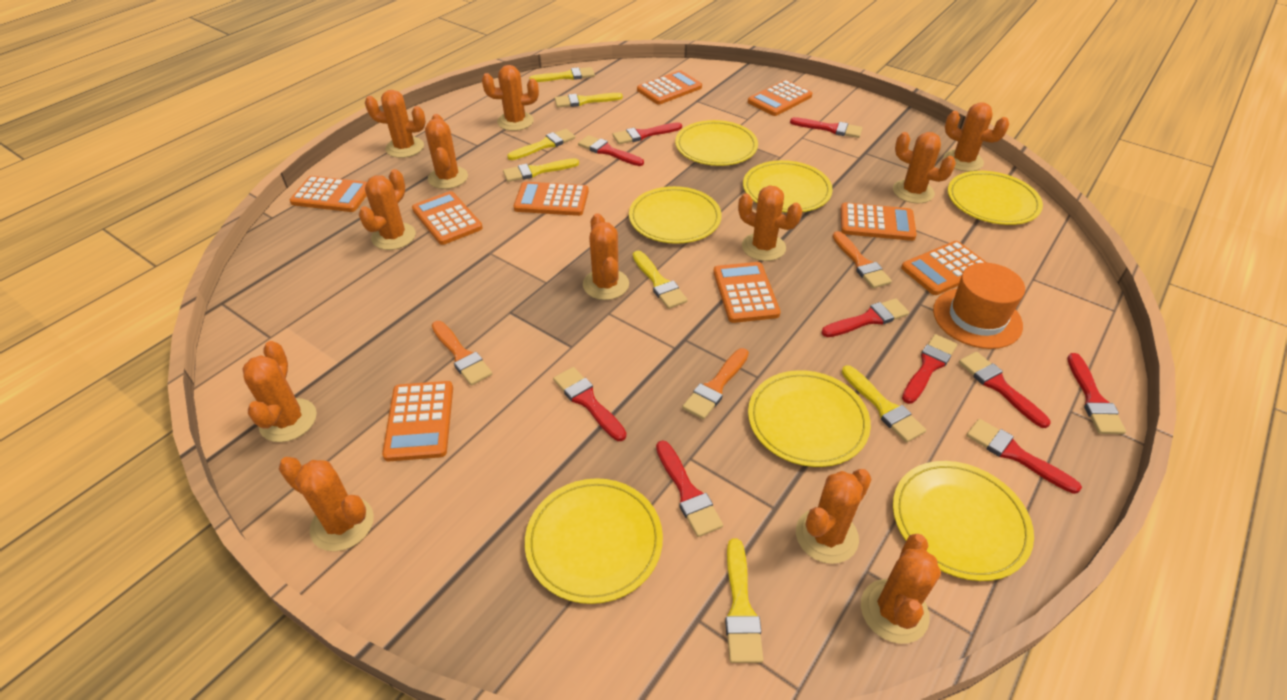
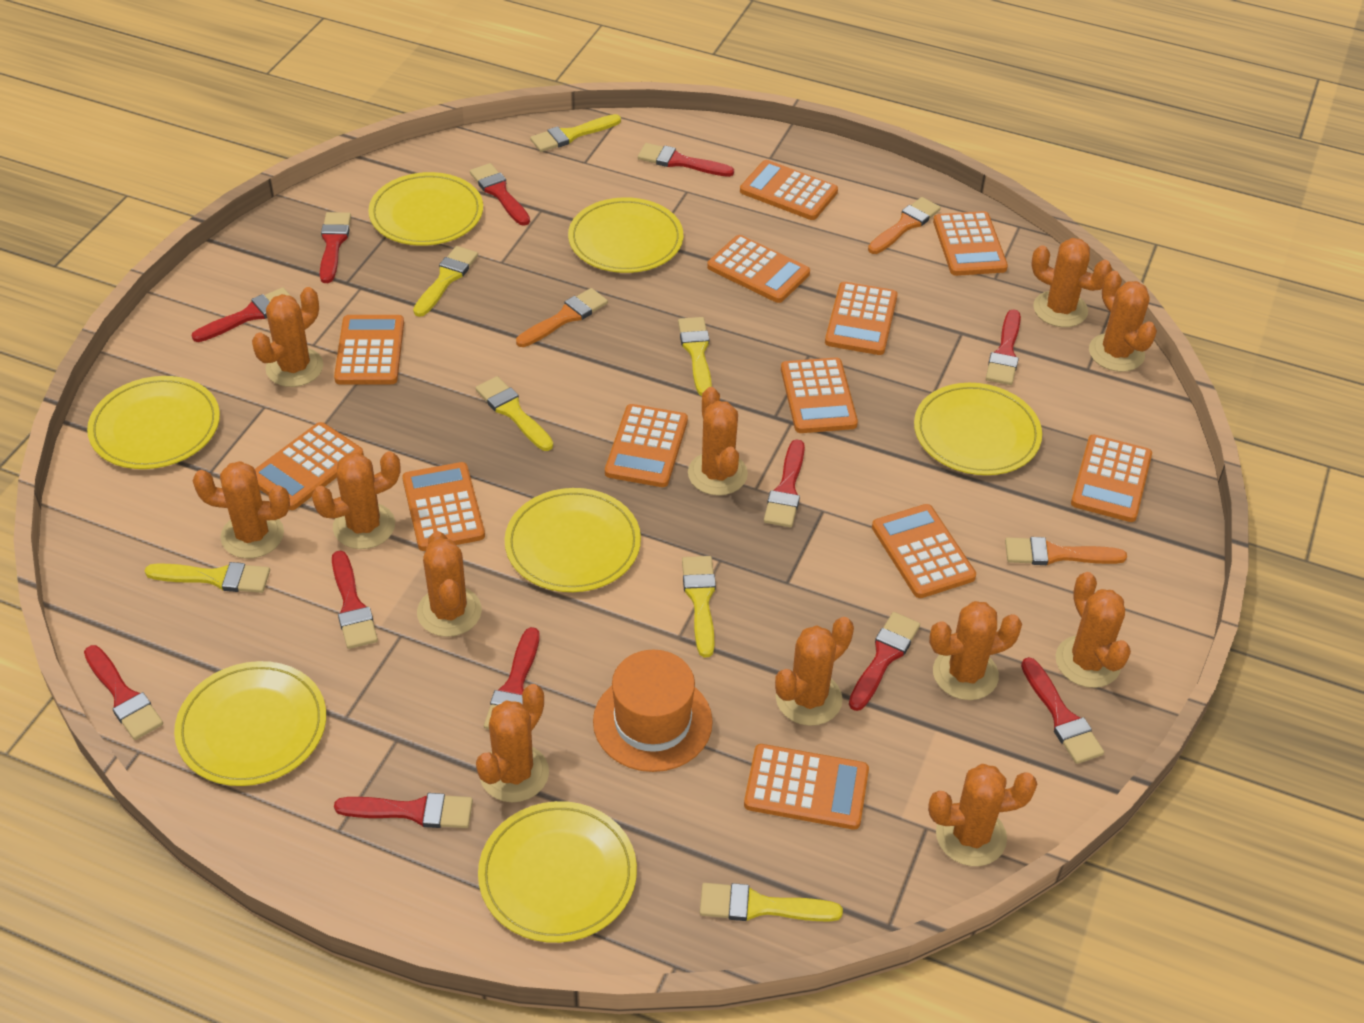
orange calculator: 9 -> 12
red brush: 10 -> 12

